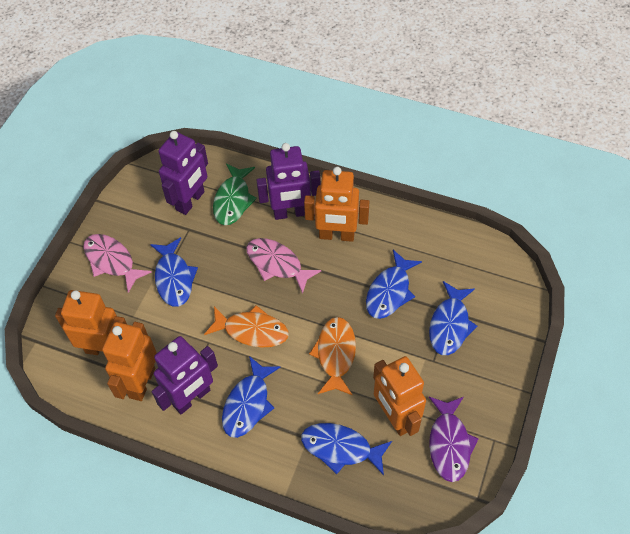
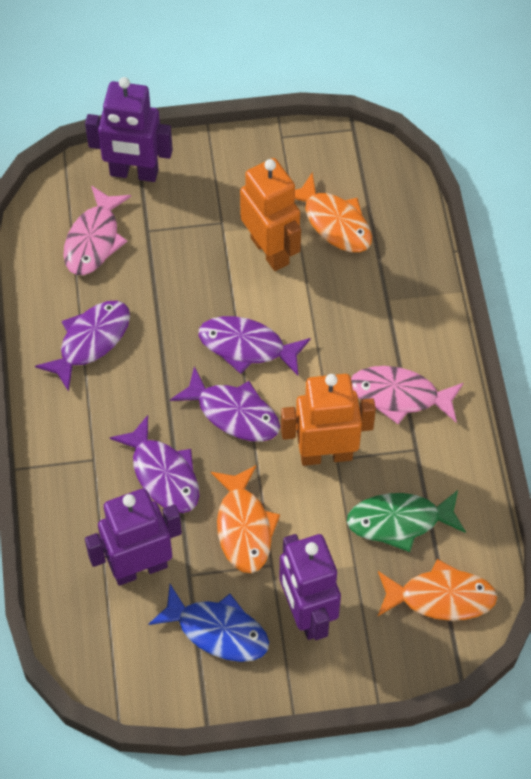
blue fish: 5 -> 1
orange fish: 2 -> 3
orange robot: 4 -> 2
purple fish: 1 -> 4

